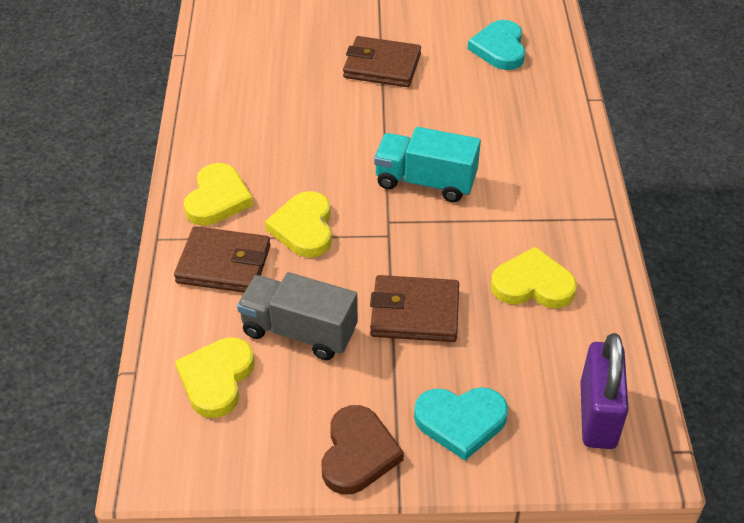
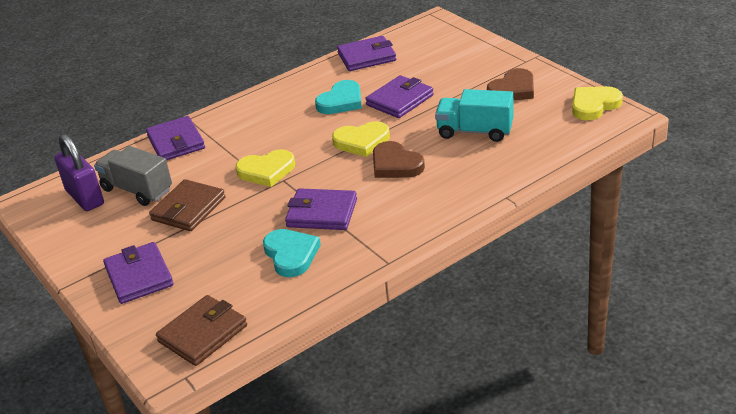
brown heart: 1 -> 2
brown wallet: 3 -> 2
purple wallet: 0 -> 5
yellow heart: 4 -> 3

